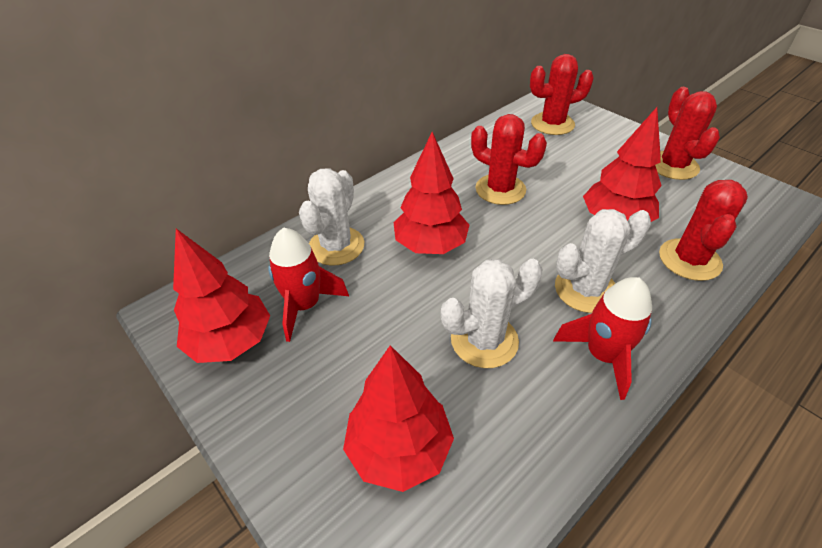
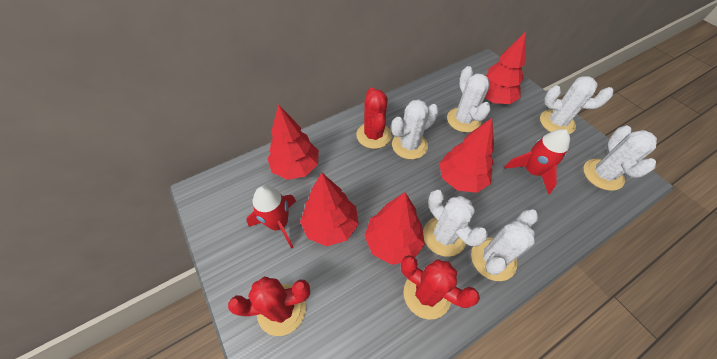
red cactus: 4 -> 3
red tree: 4 -> 5
white cactus: 3 -> 6

